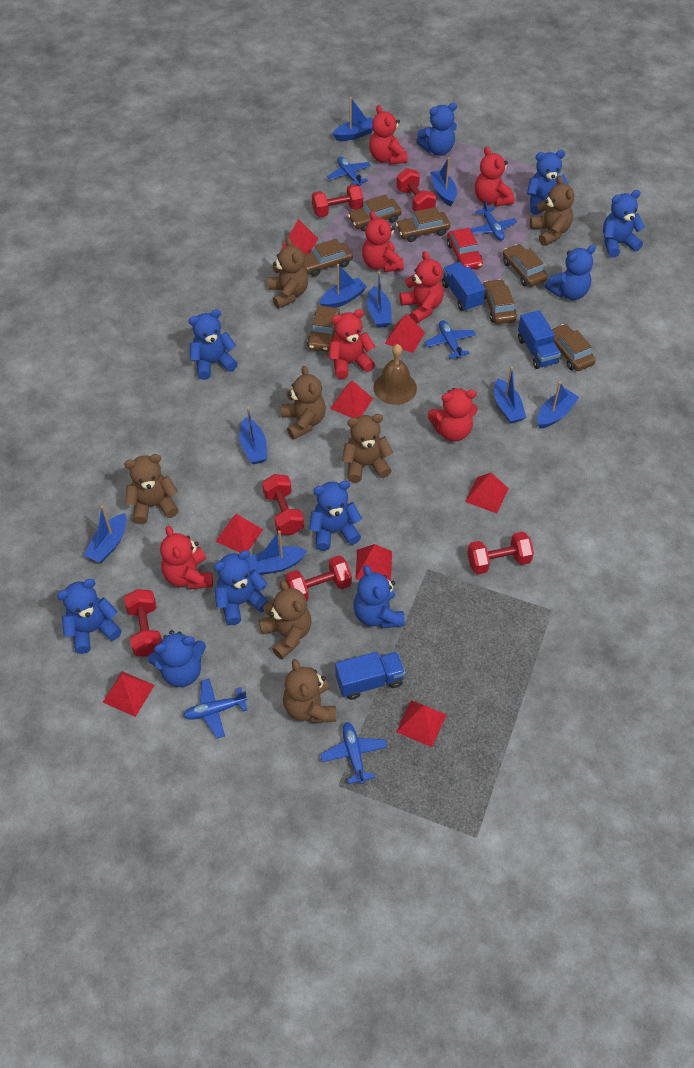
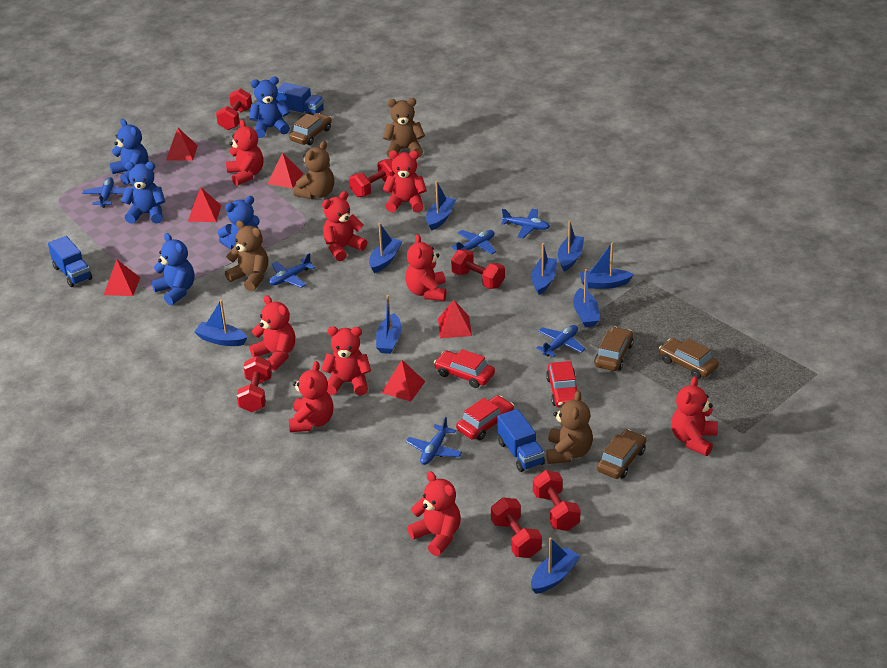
blue plane: 5 -> 6
blue teddy bear: 10 -> 5
brown bell: 1 -> 0
brown car: 7 -> 4
brown teddy bear: 7 -> 4
red car: 1 -> 3
red pyramid: 8 -> 6
red teddy bear: 7 -> 9

